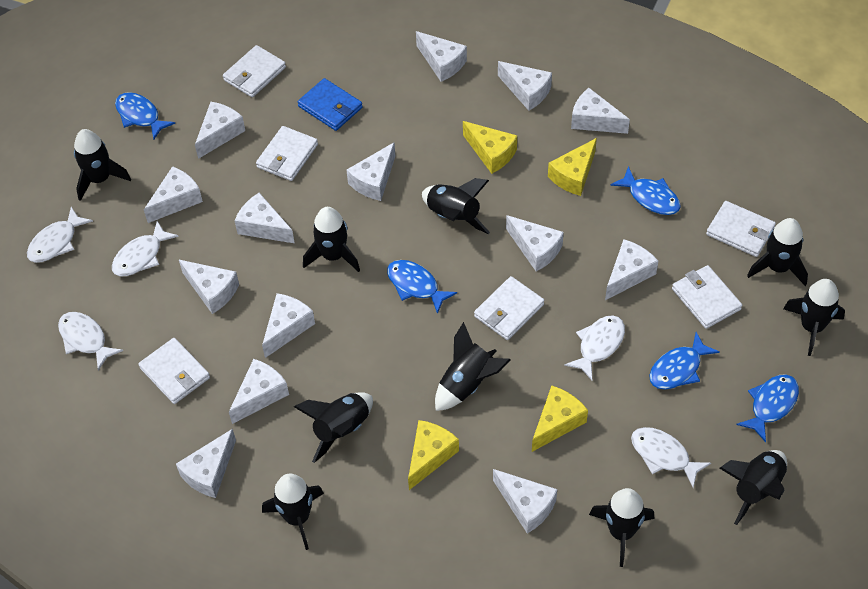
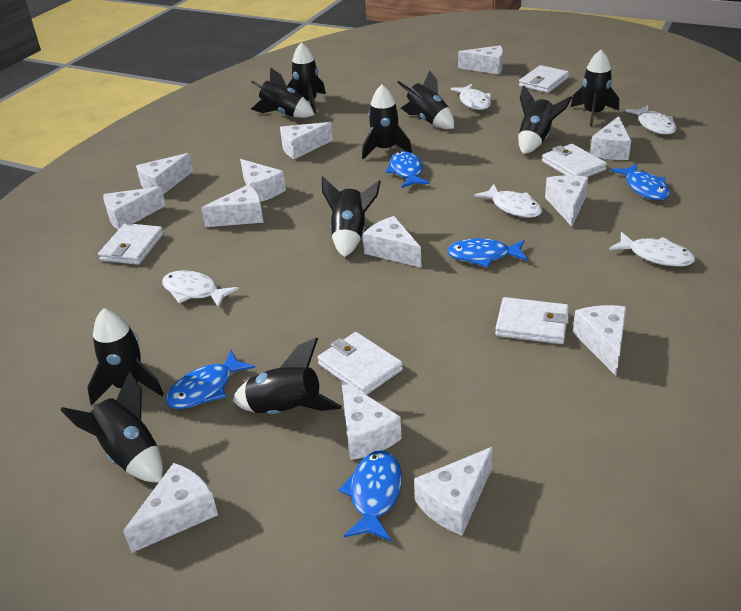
blue wallet: 1 -> 0
white cheese: 14 -> 13
white wallet: 6 -> 5
yellow cheese: 4 -> 0

